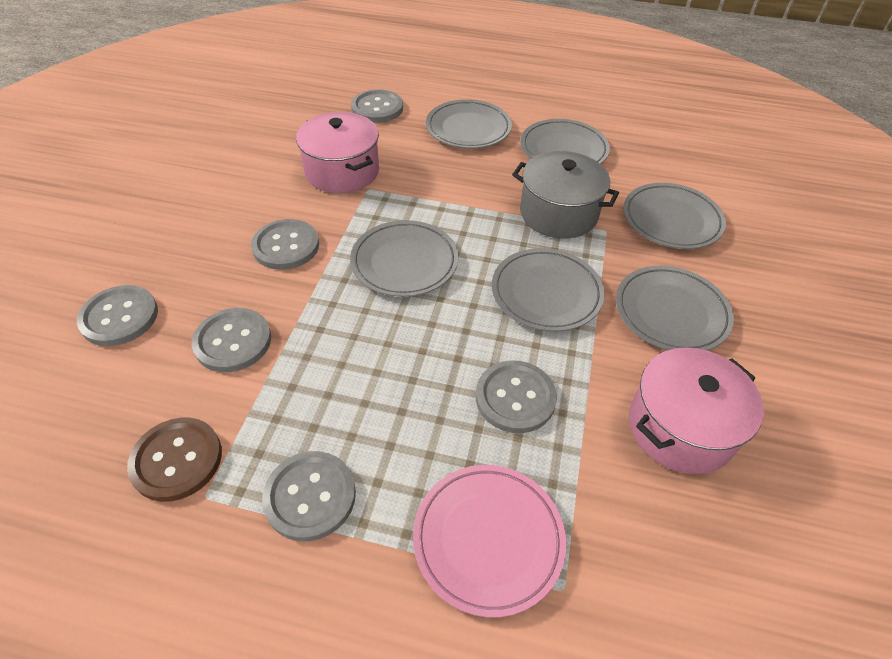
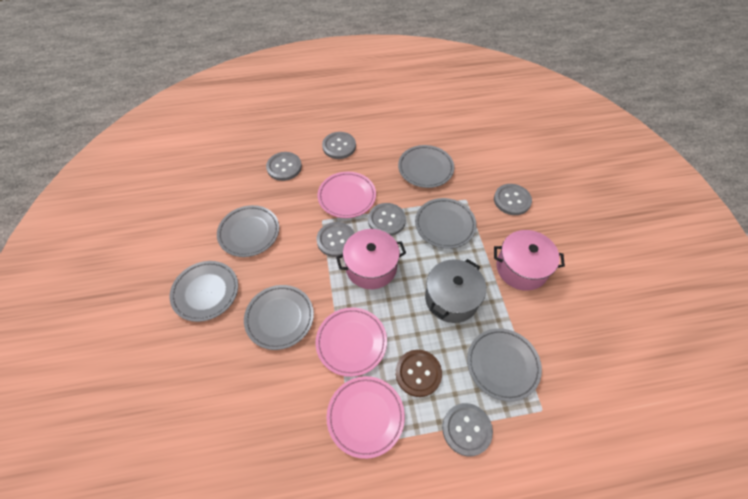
pink plate: 1 -> 3

